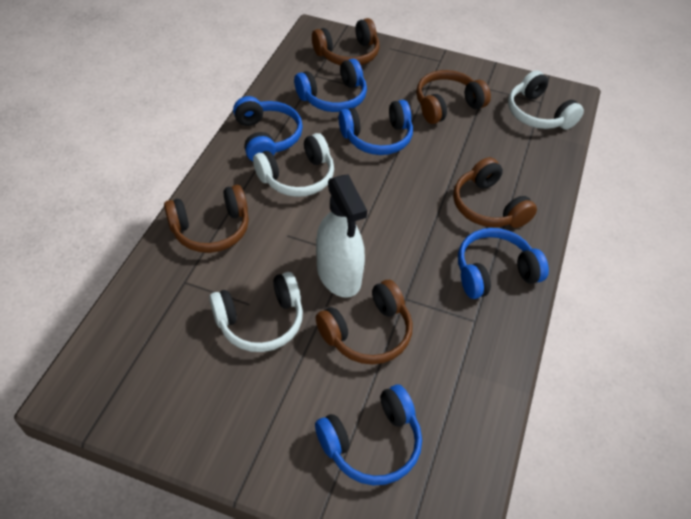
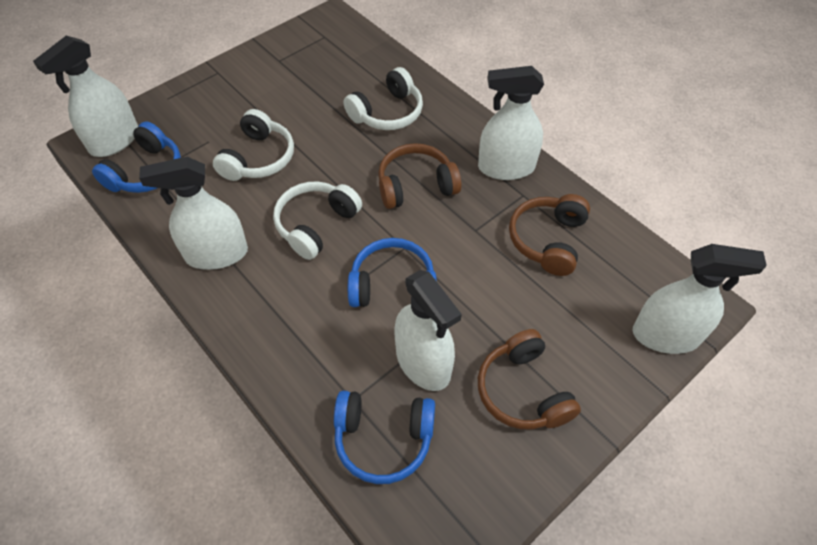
blue headphones: 5 -> 3
brown headphones: 5 -> 3
white spray bottle: 1 -> 5

